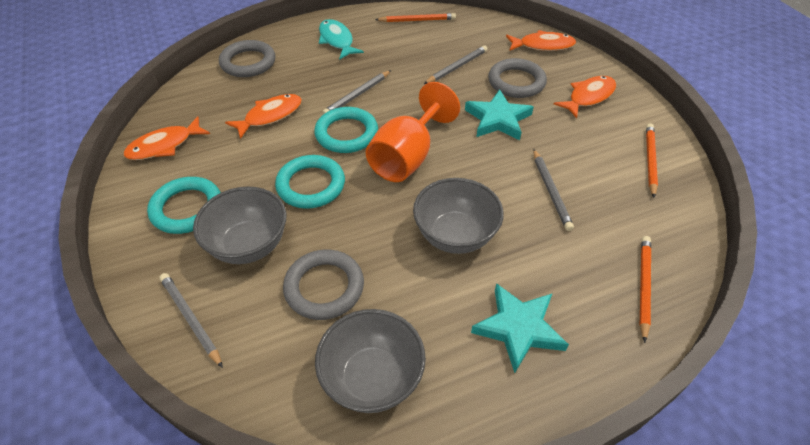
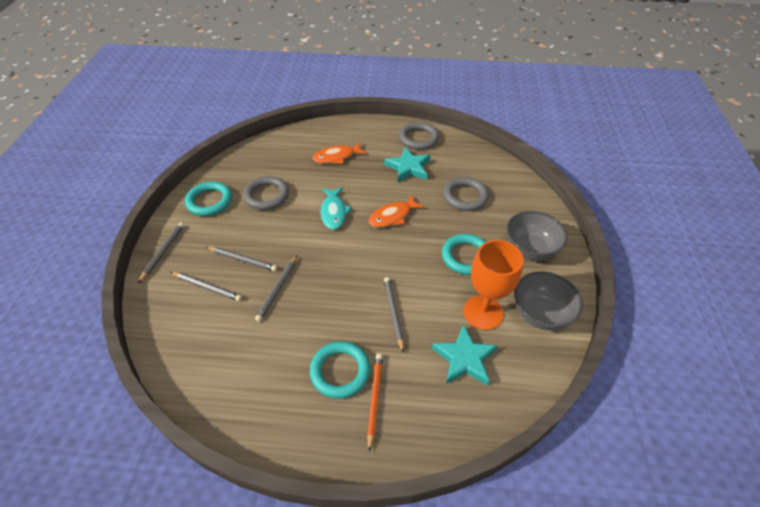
grey bowl: 3 -> 2
grey pencil: 4 -> 5
orange fish: 4 -> 2
orange pencil: 3 -> 1

